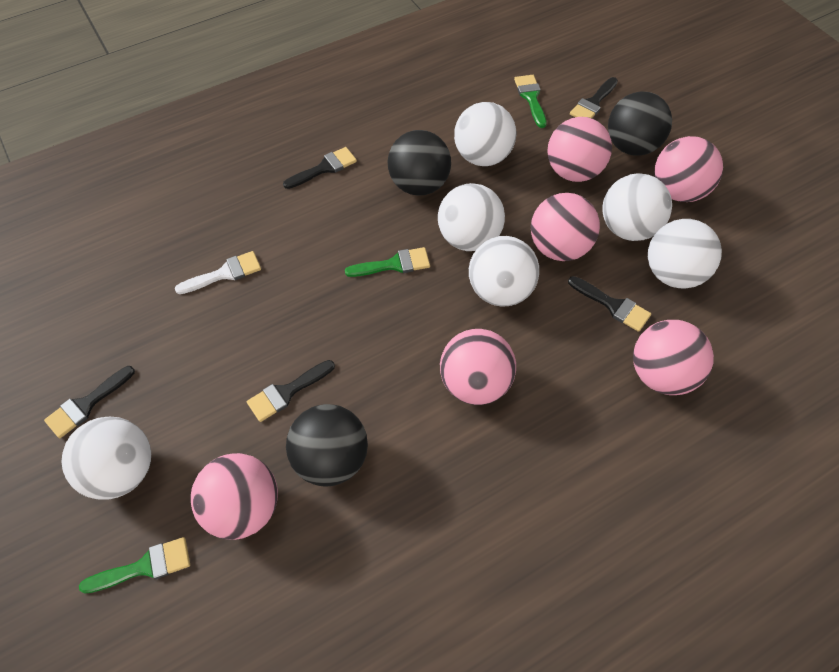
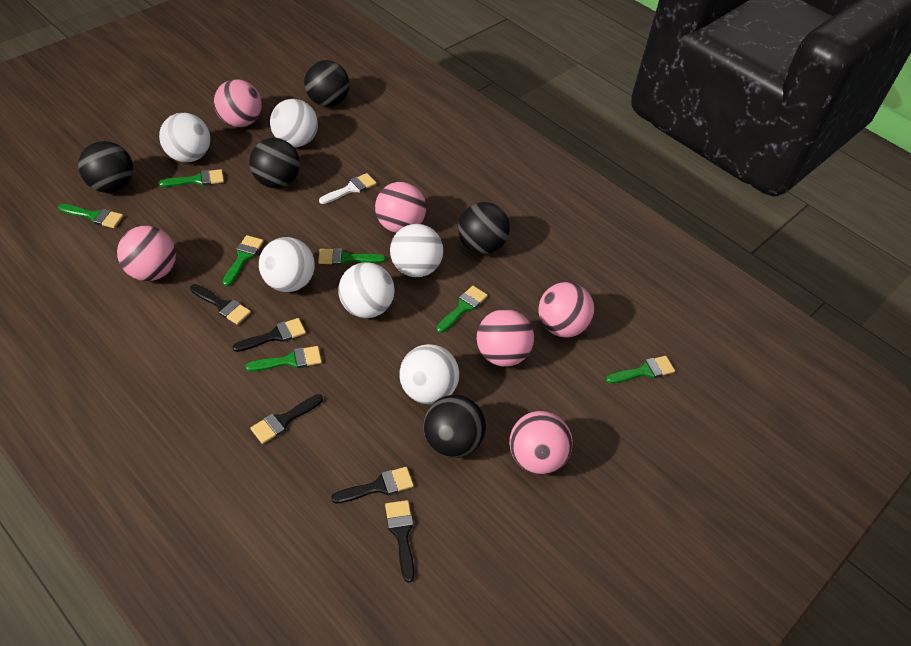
black ball: 3 -> 5
green brush: 3 -> 7

